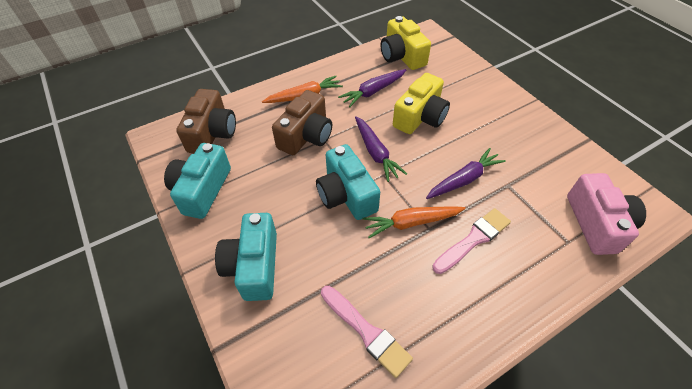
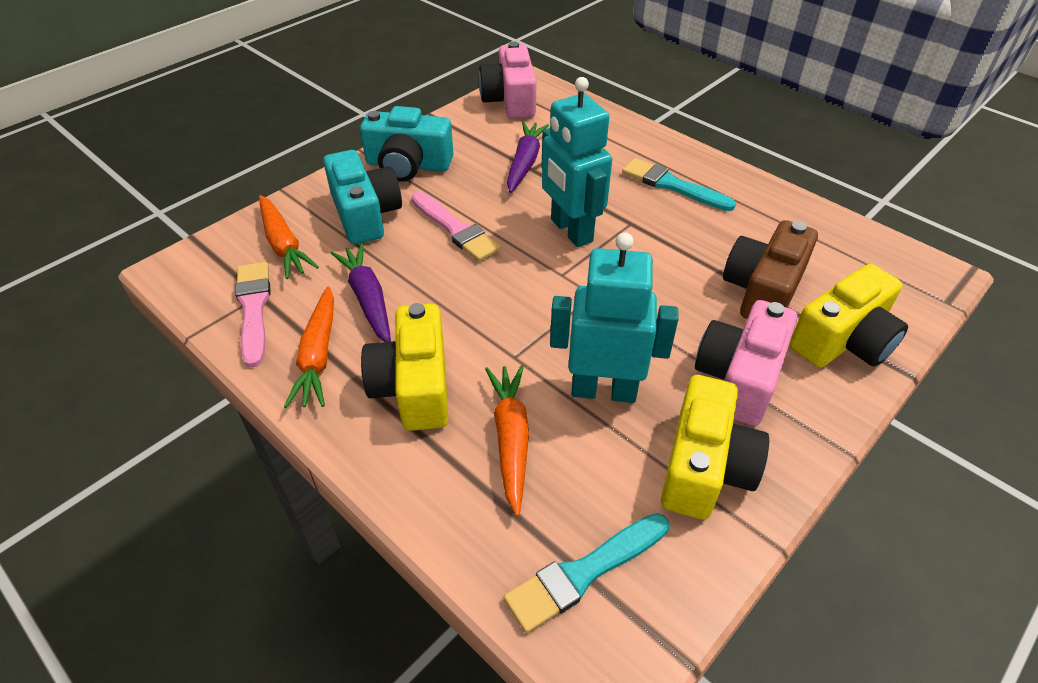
brown camera: 2 -> 1
orange carrot: 2 -> 3
pink camera: 1 -> 2
purple carrot: 3 -> 2
turquoise brush: 0 -> 2
turquoise camera: 3 -> 2
turquoise robot: 0 -> 2
yellow camera: 2 -> 3

